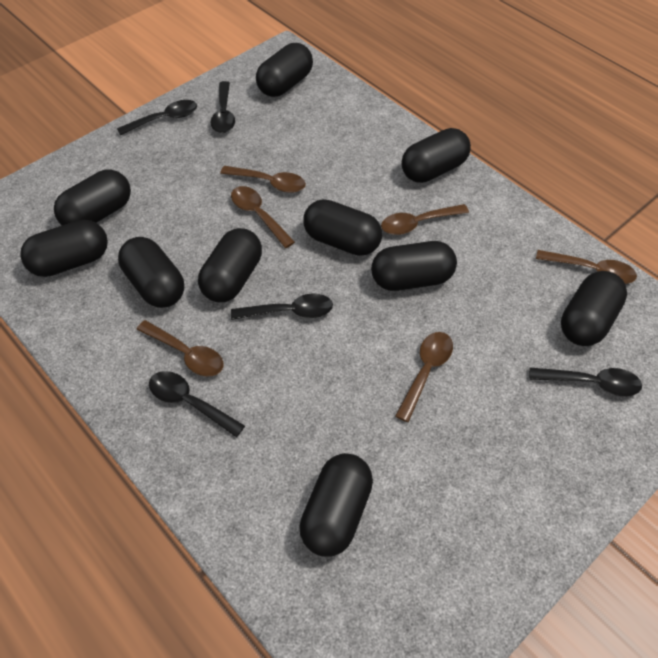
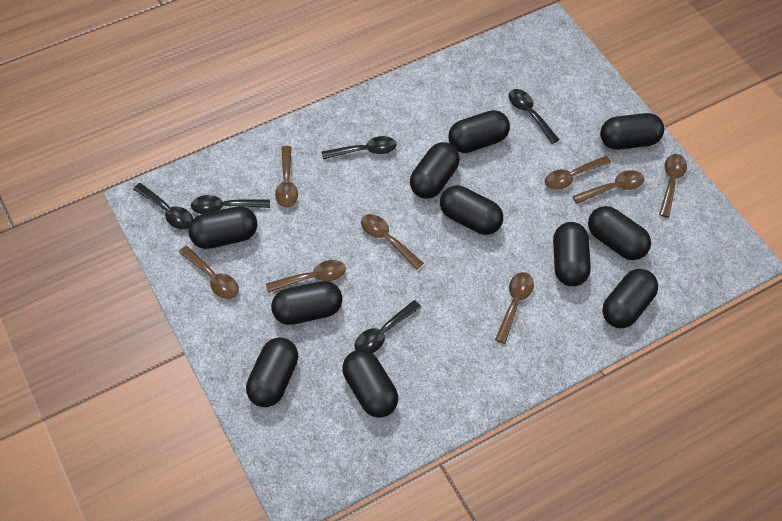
black capsule: 10 -> 11
brown spoon: 6 -> 8

